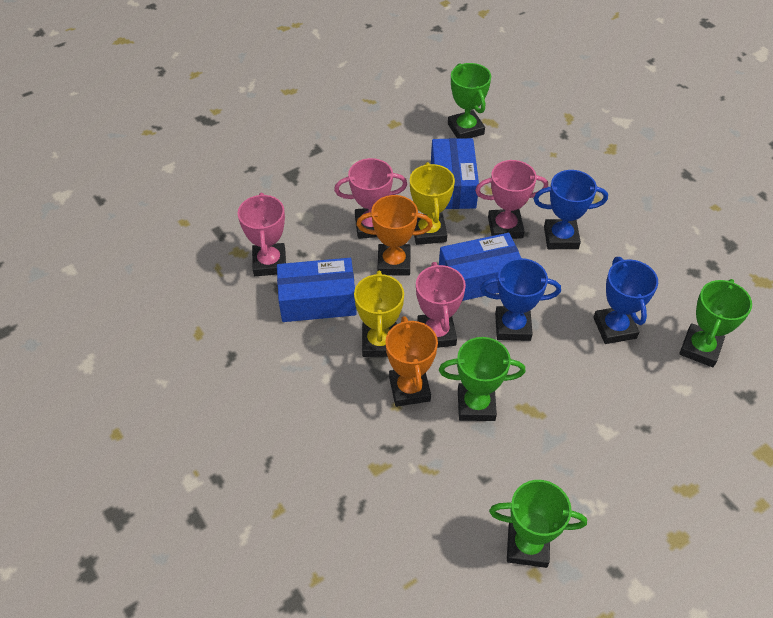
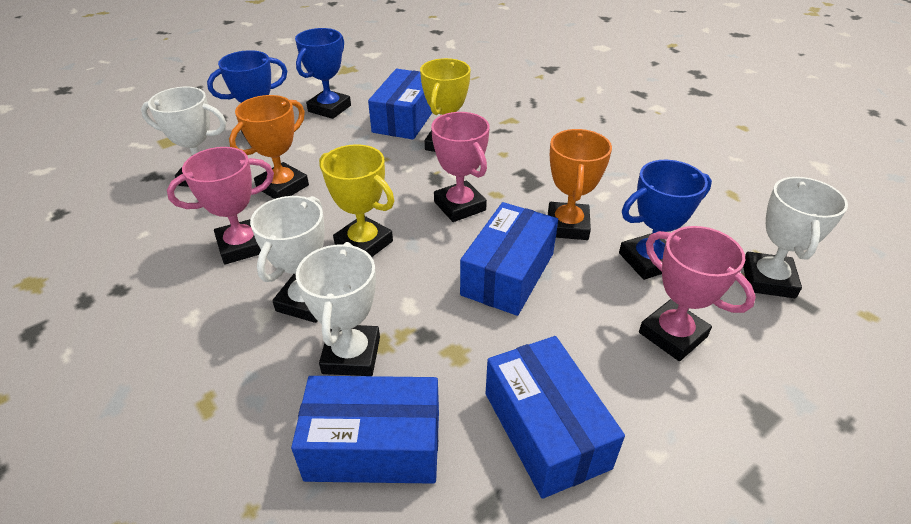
blue box: 3 -> 4
green trophy: 4 -> 0
pink trophy: 4 -> 3
white trophy: 0 -> 4

